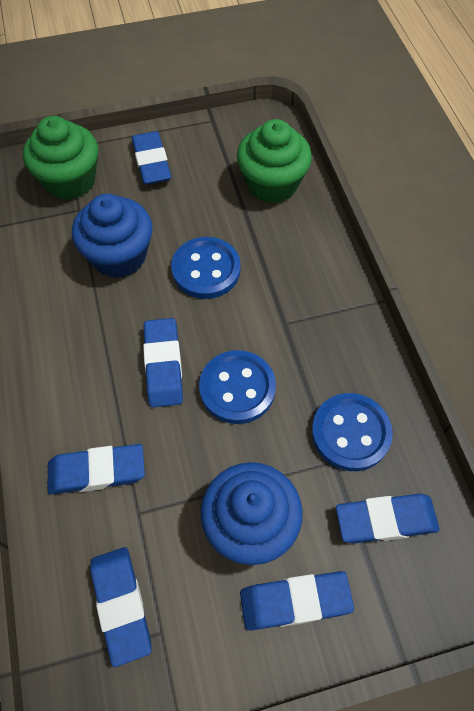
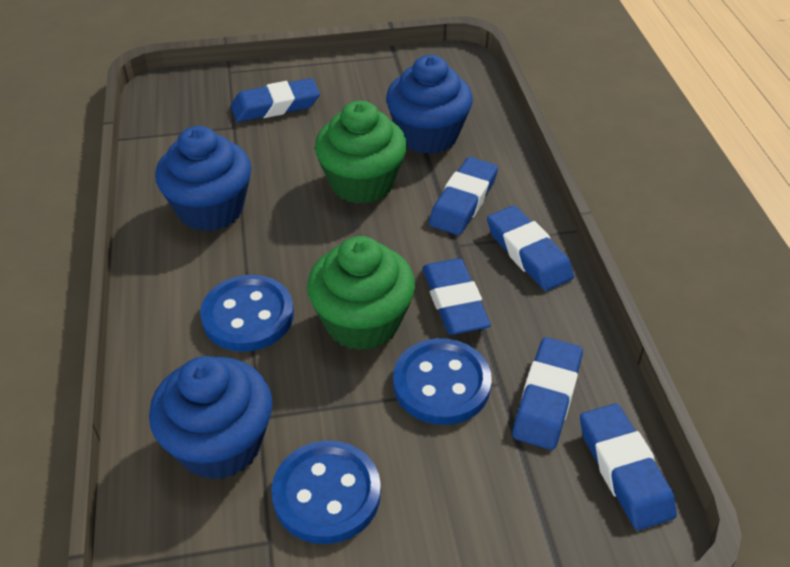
blue cupcake: 2 -> 3

